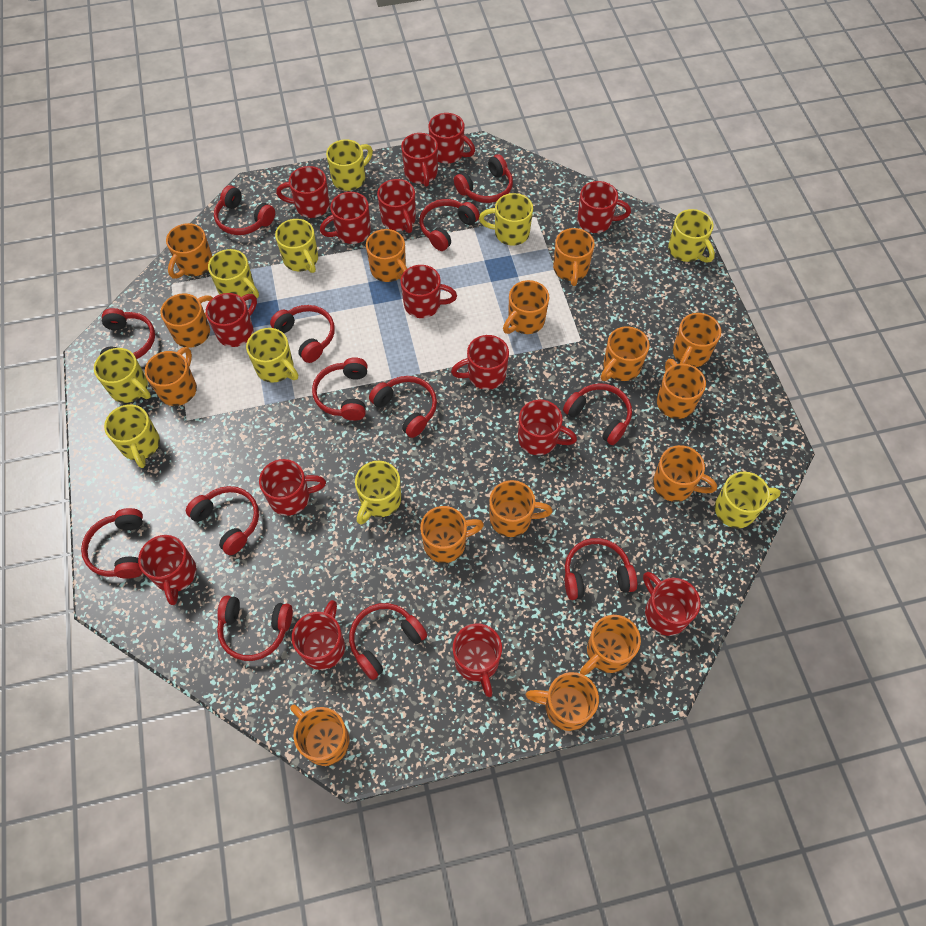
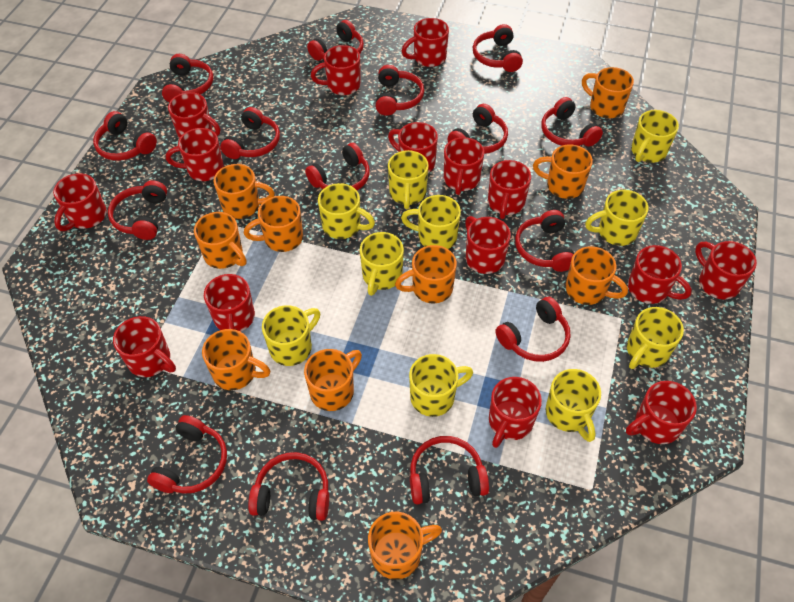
orange mug: 15 -> 10
red headphones: 13 -> 15

